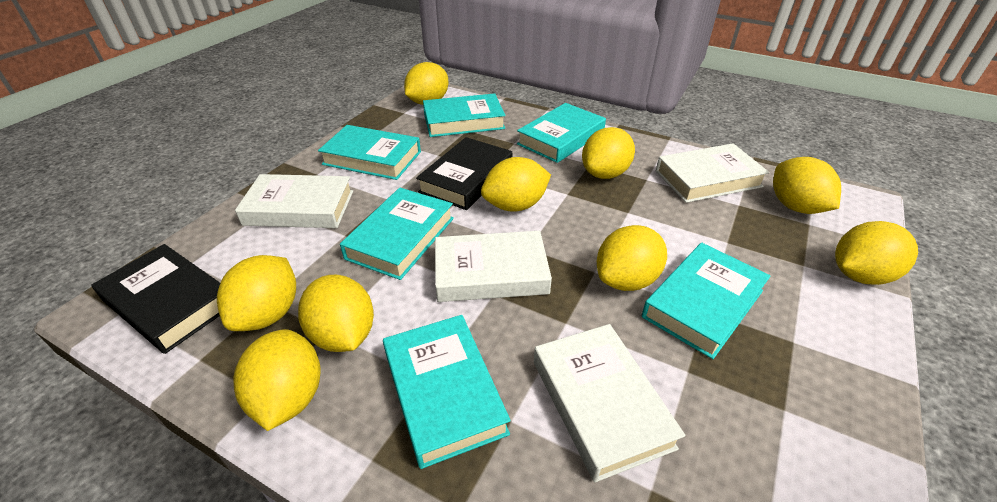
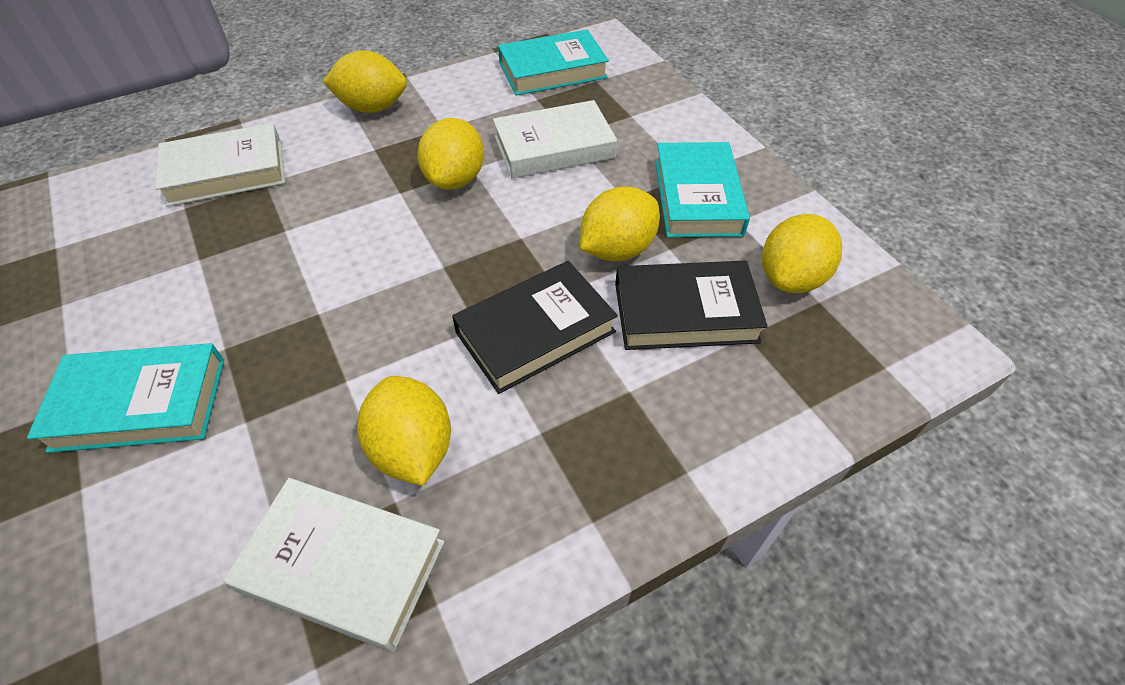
turquoise book: 6 -> 3
white book: 4 -> 3
yellow lemon: 9 -> 5

